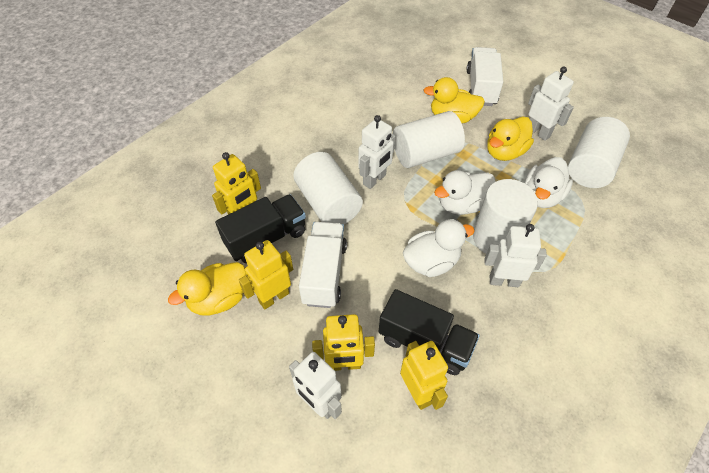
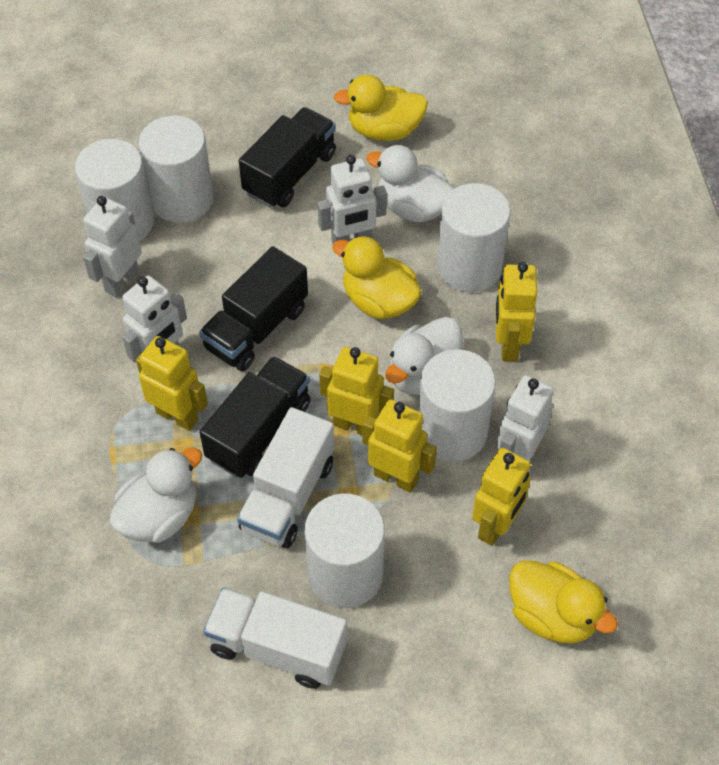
black truck: 2 -> 3
white cylinder: 4 -> 5
yellow robot: 4 -> 5

